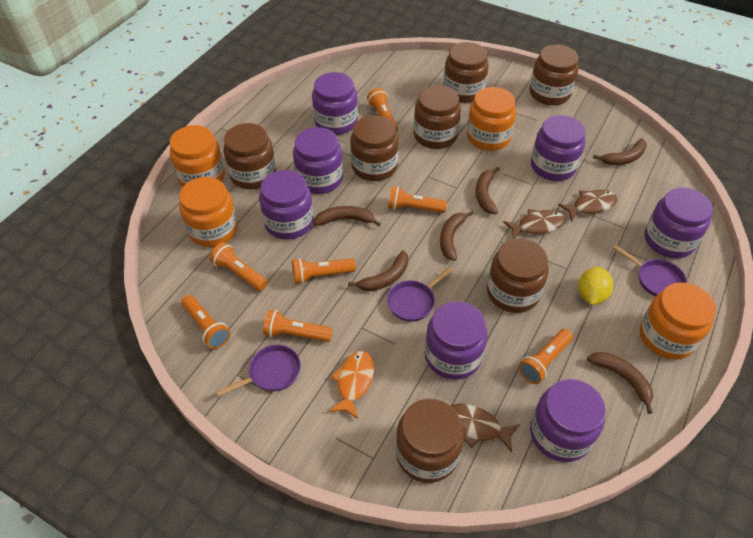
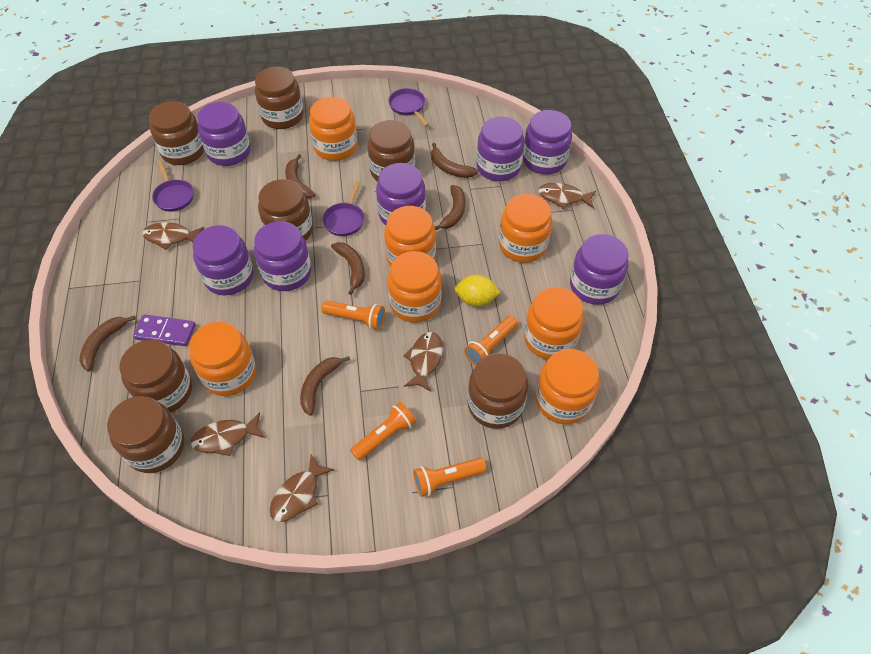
brown fish: 3 -> 5
orange fish: 1 -> 0
orange flashlight: 7 -> 4
orange jar: 4 -> 7
purple domino: 0 -> 1

